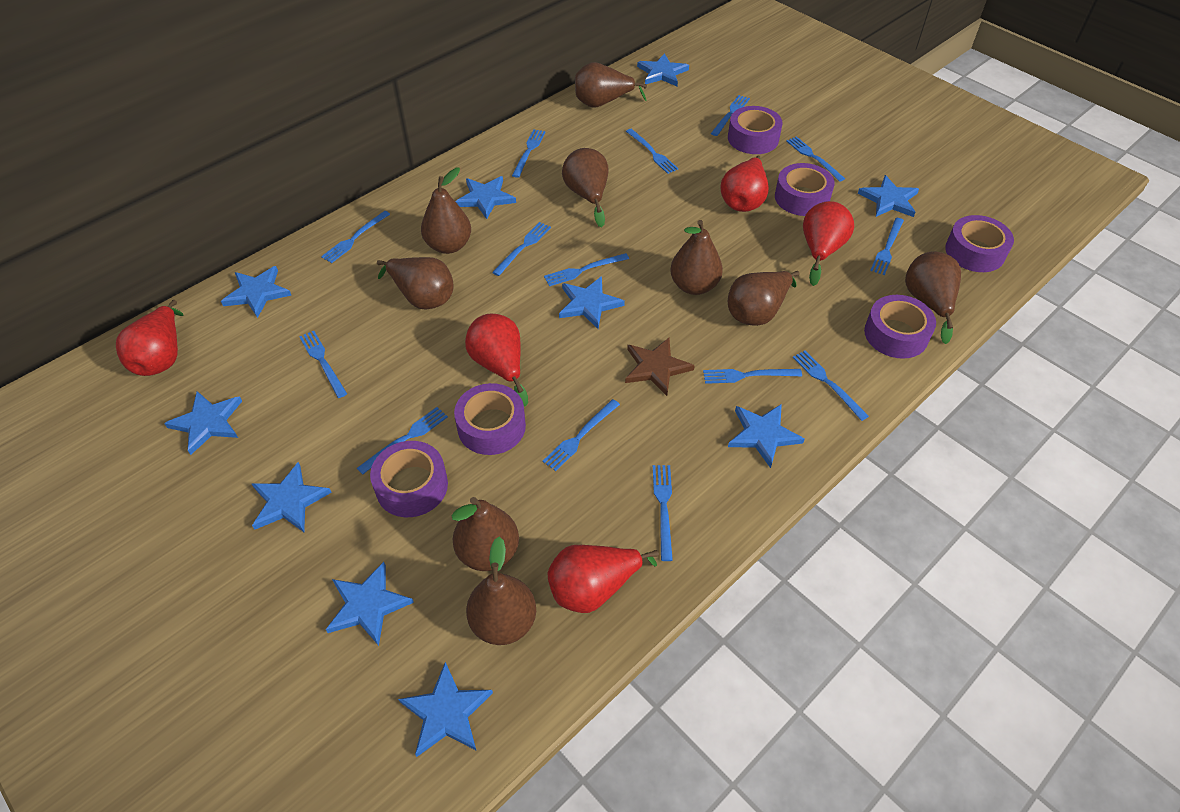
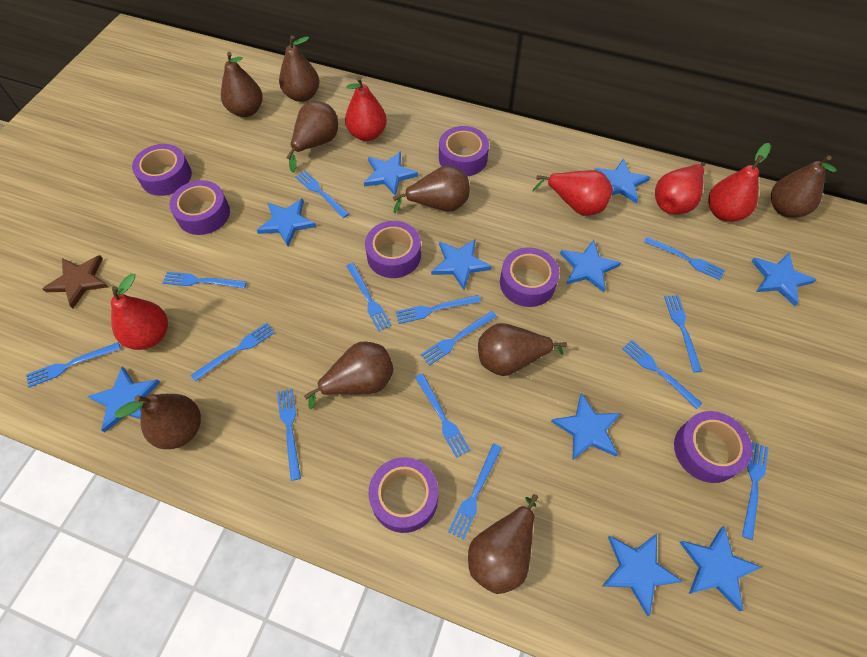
purple tape: 6 -> 7

